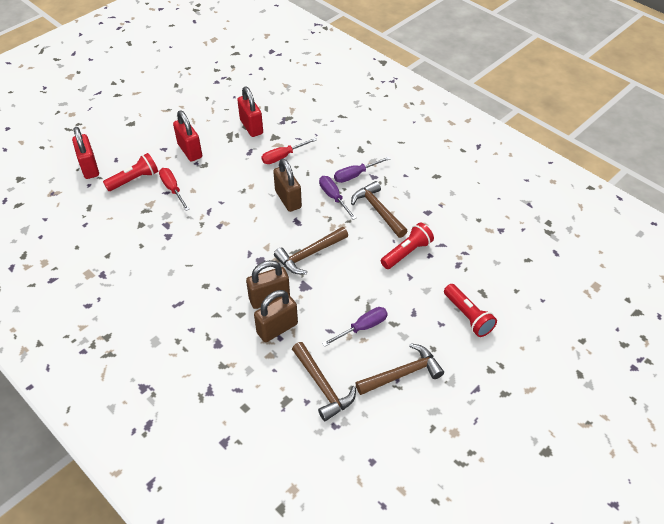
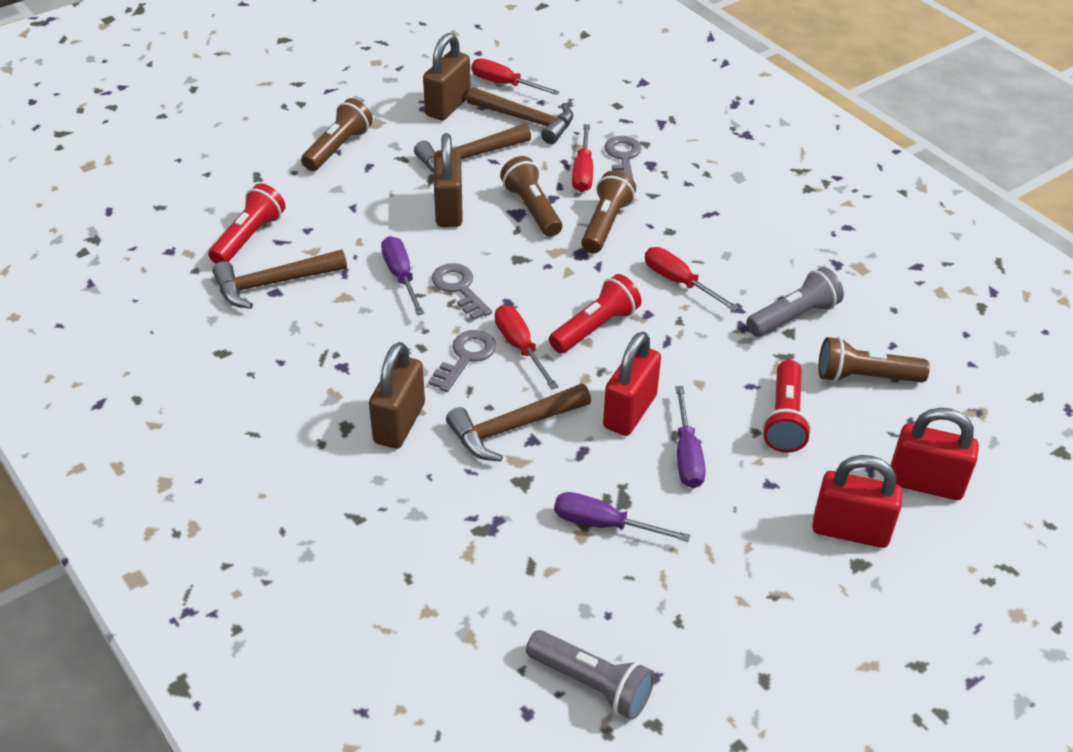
brown flashlight: 0 -> 4
grey flashlight: 0 -> 2
grey key: 0 -> 3
red screwdriver: 2 -> 4

